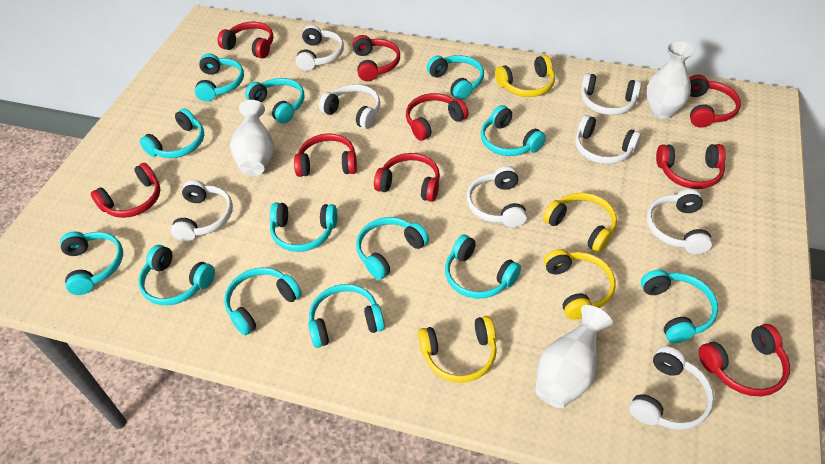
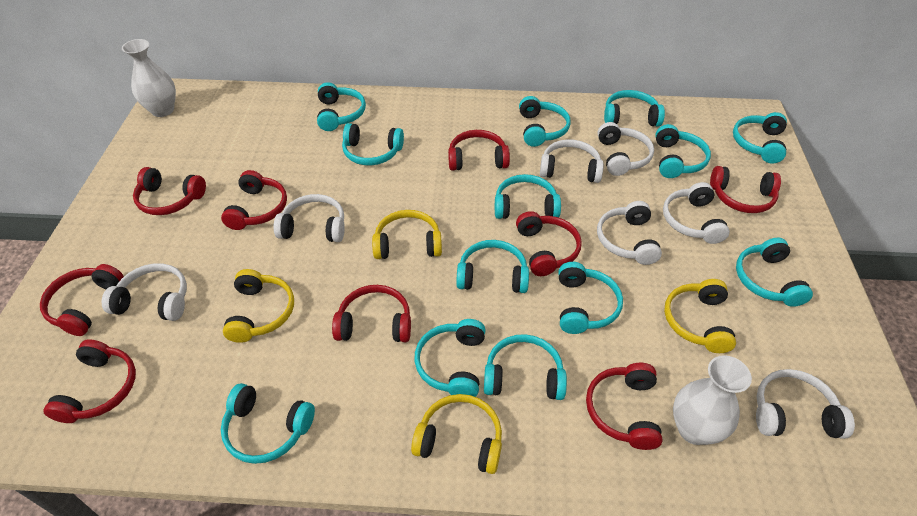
white headphones: 8 -> 7
white vase: 3 -> 2

